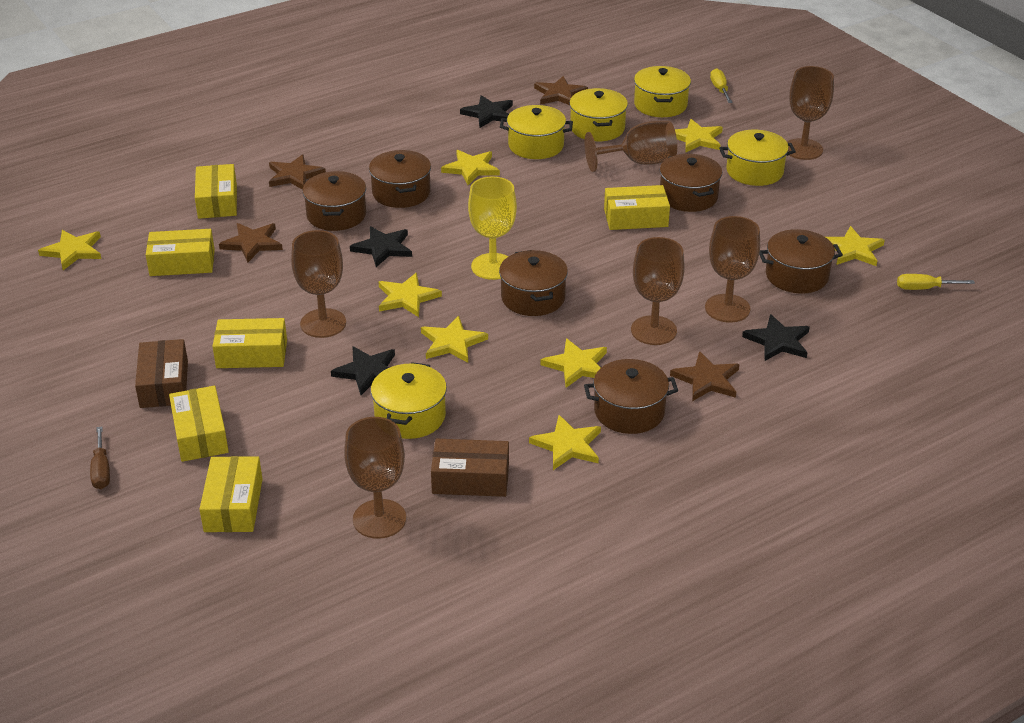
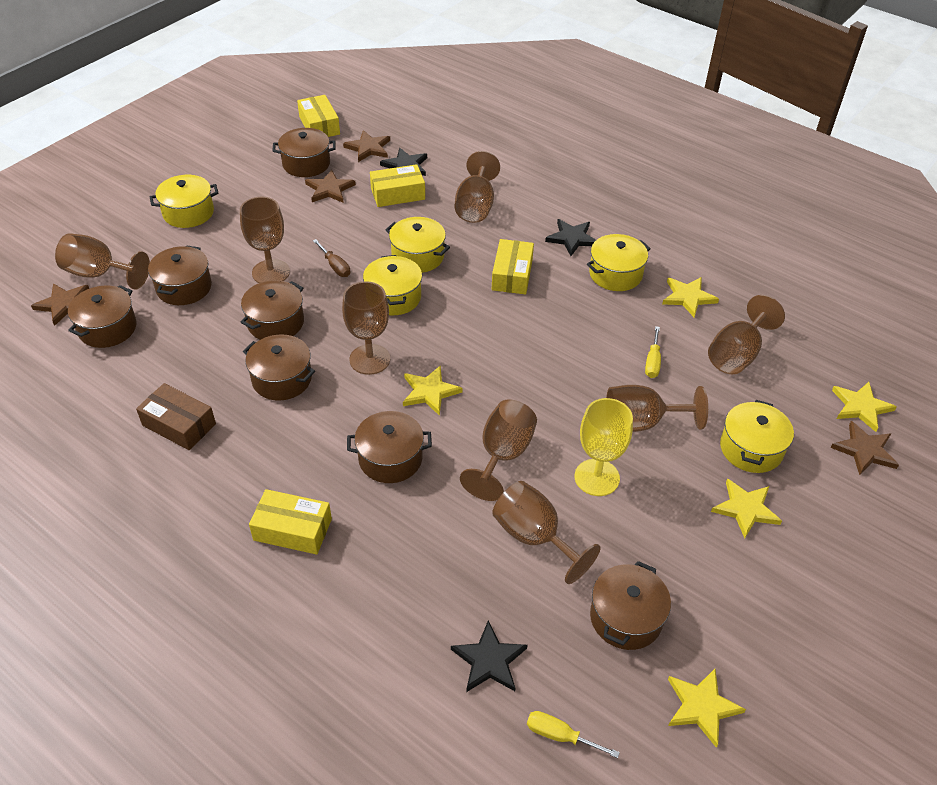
black star: 4 -> 3
brown box: 2 -> 1
brown goblet: 6 -> 8
brown pot: 6 -> 7
yellow box: 6 -> 4
yellow star: 8 -> 5

